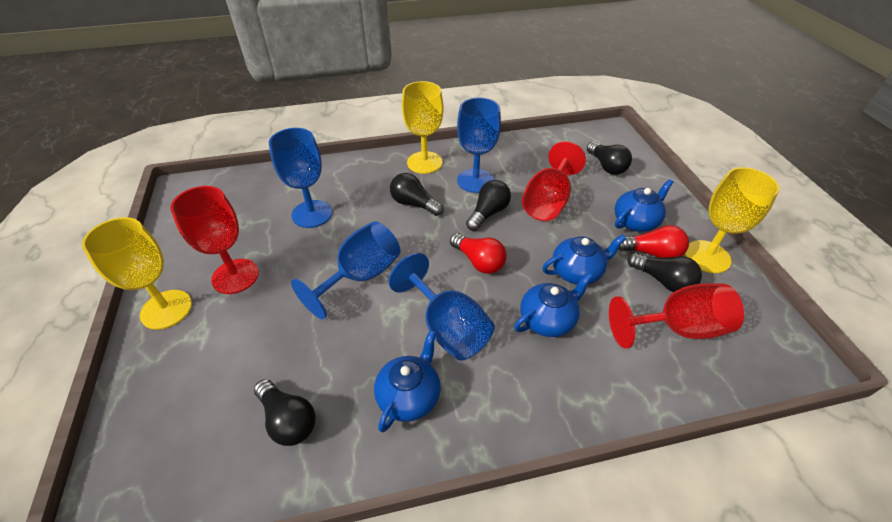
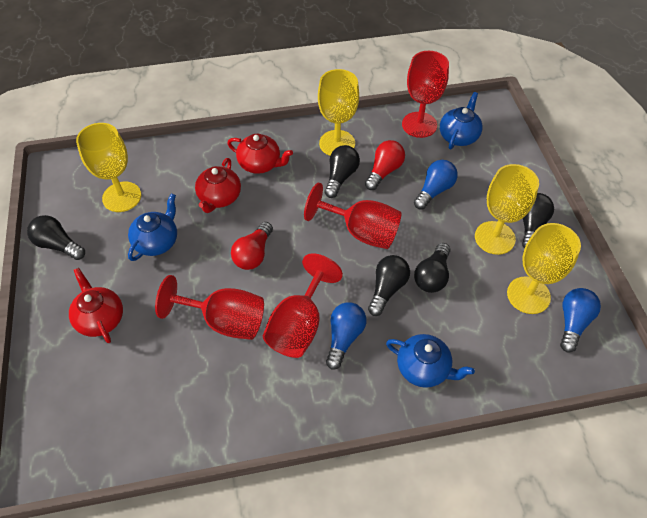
blue goblet: 4 -> 0
blue light bulb: 0 -> 3
blue teapot: 4 -> 3
red goblet: 3 -> 4
red teapot: 0 -> 3
yellow goblet: 3 -> 4

